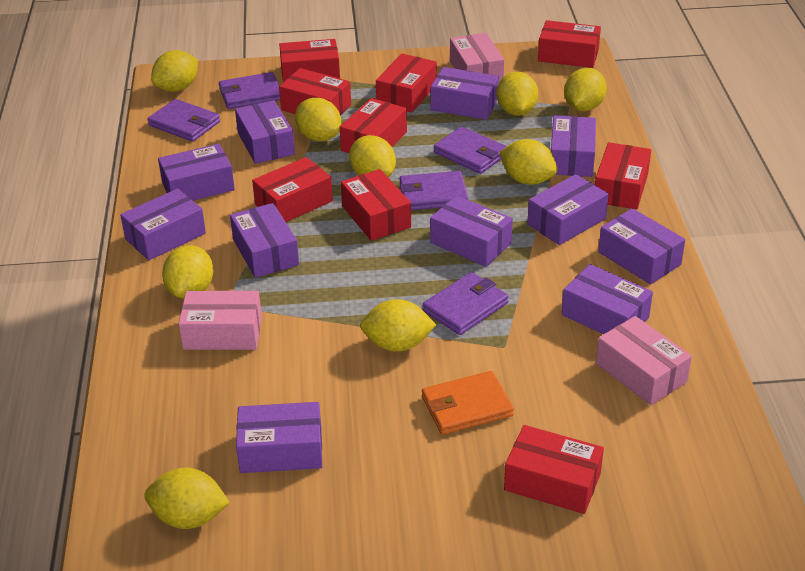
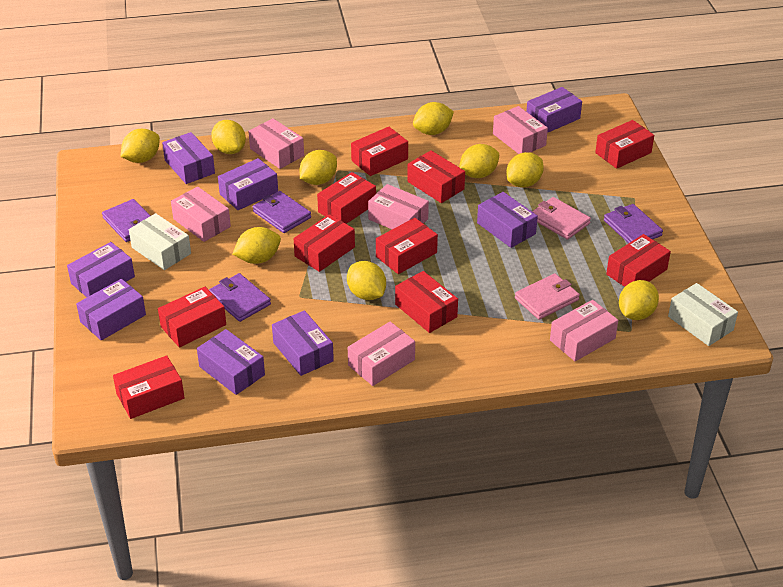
orange wallet: 1 -> 0
pink box: 3 -> 6
pink wallet: 0 -> 2
purple box: 11 -> 8
purple wallet: 5 -> 4
red box: 9 -> 10
white box: 0 -> 2

